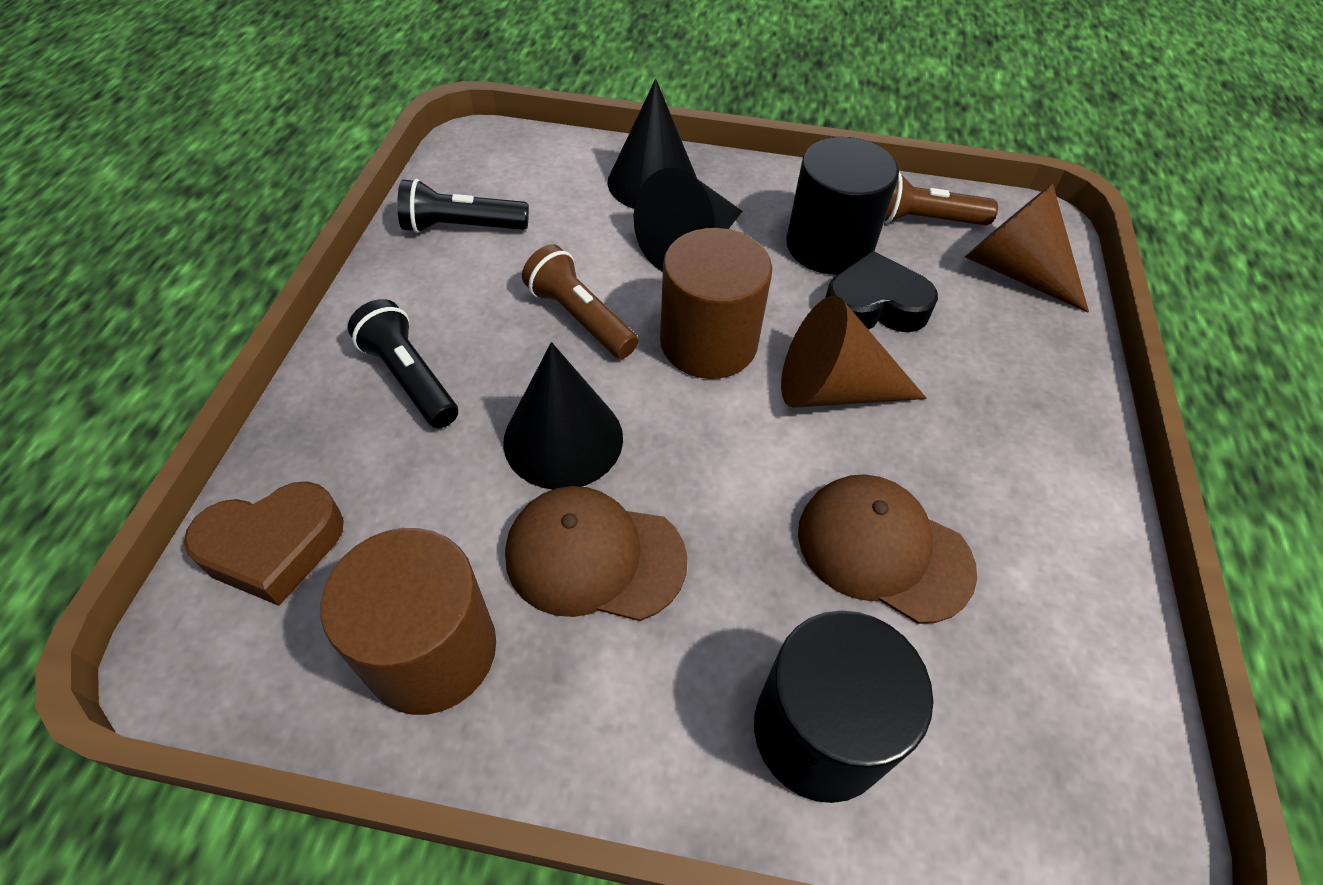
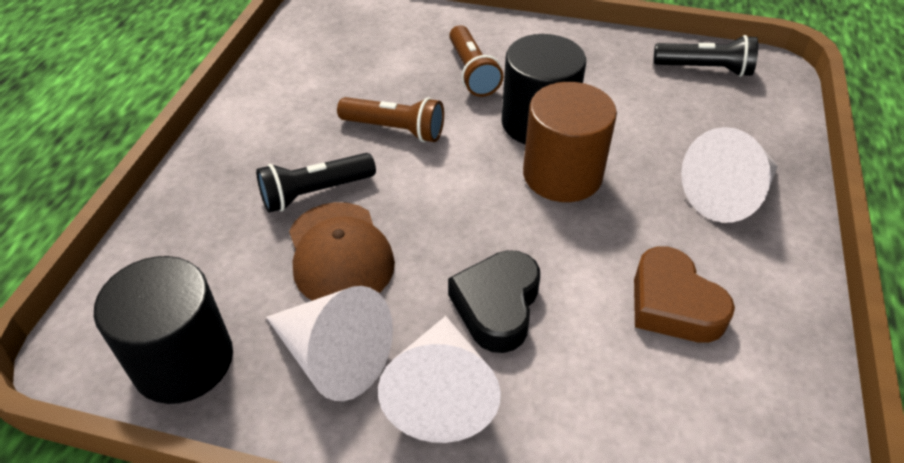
black cone: 3 -> 0
brown cap: 2 -> 1
brown cone: 2 -> 0
brown cylinder: 2 -> 1
white cone: 0 -> 3

